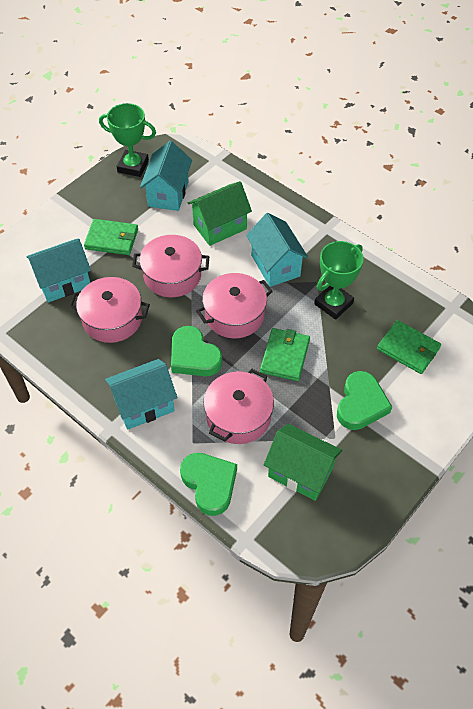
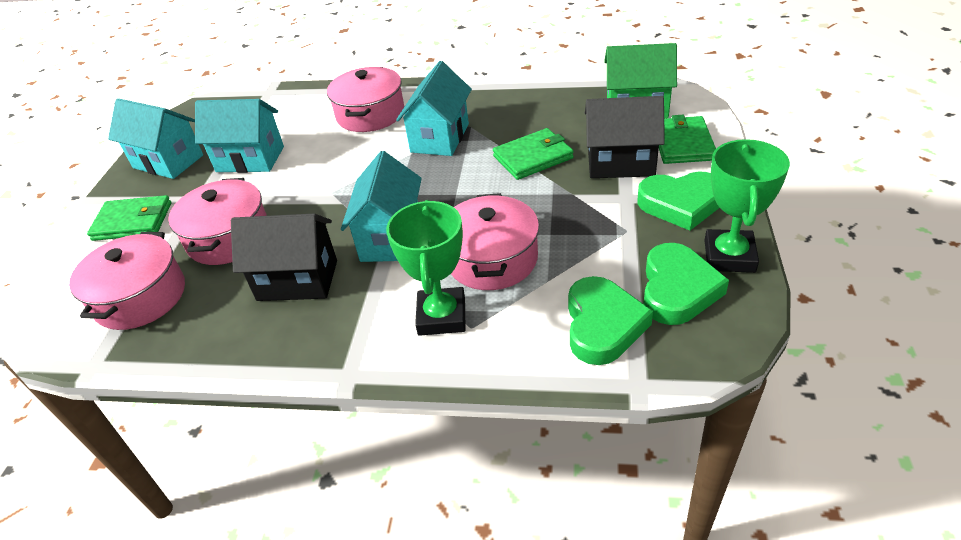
black house: 0 -> 2
green house: 2 -> 1

